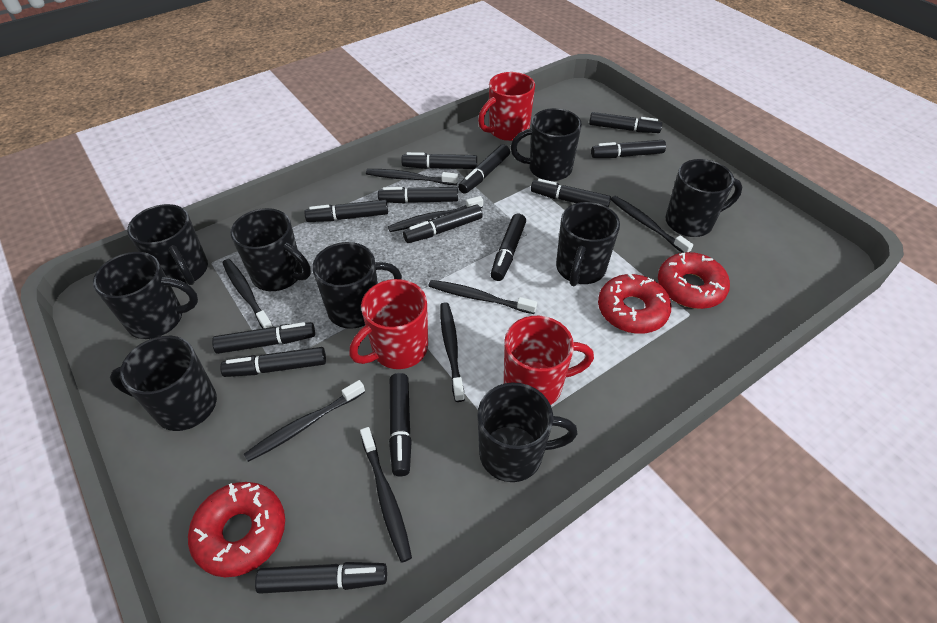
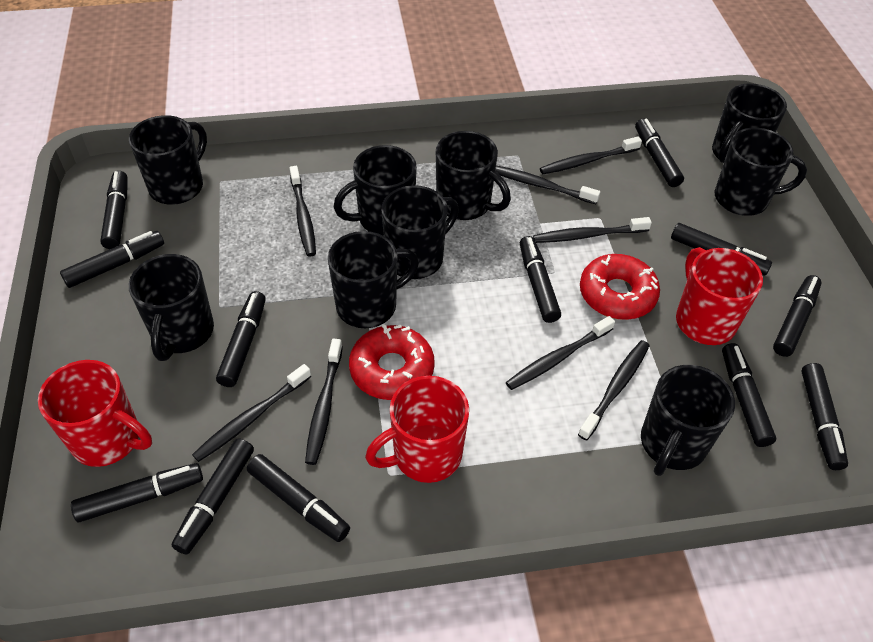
black marker: 13 -> 12
red donut: 3 -> 2

